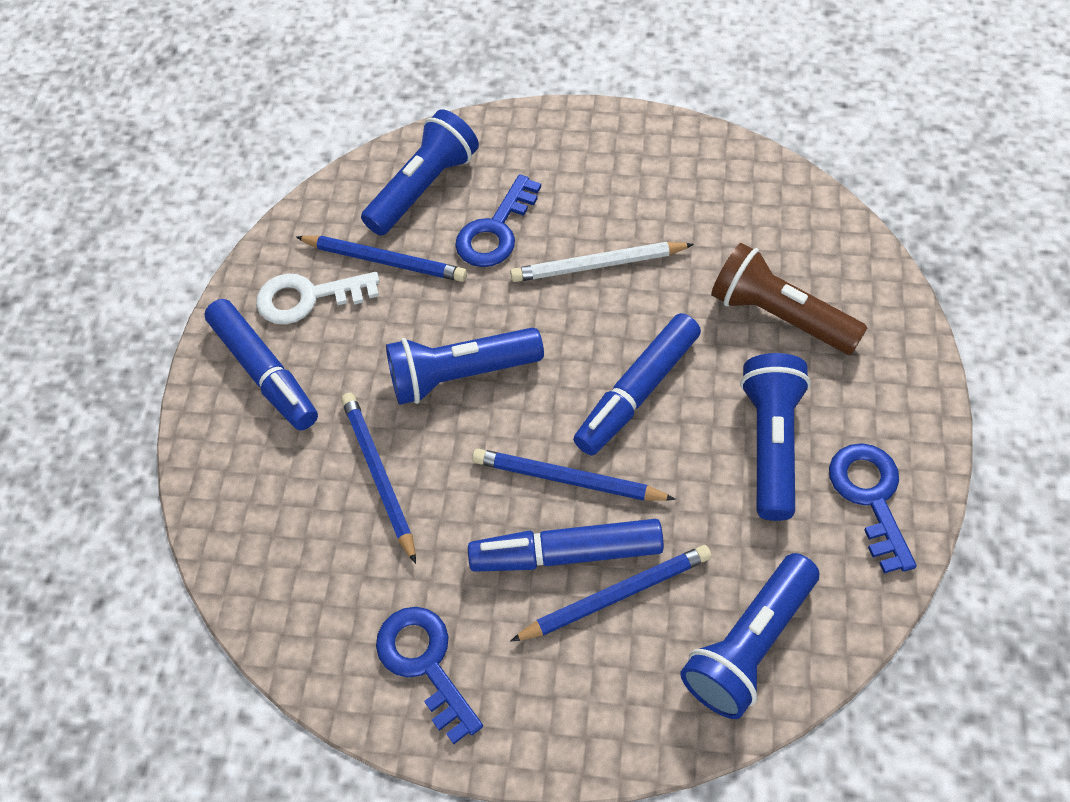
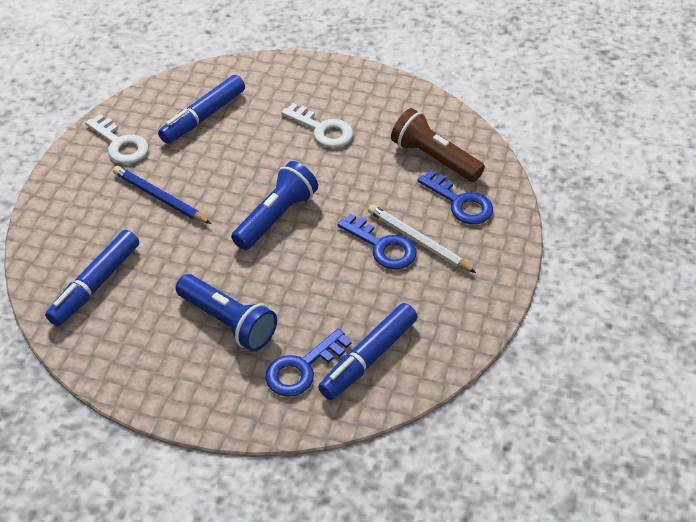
blue flashlight: 4 -> 2
blue pencil: 4 -> 1
white key: 1 -> 2

